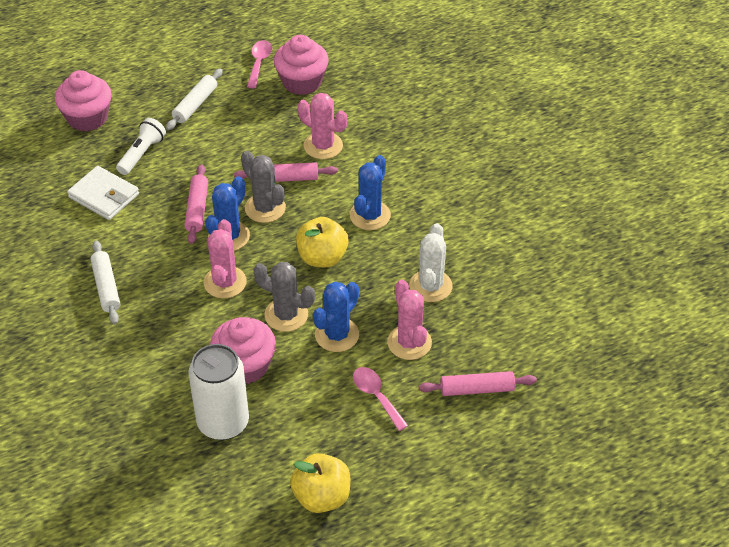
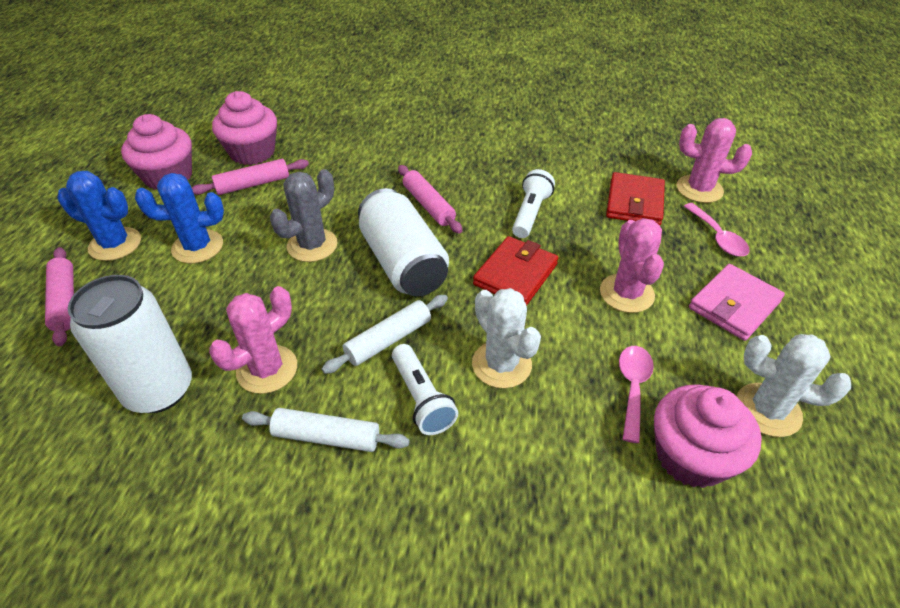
blue cactus: 3 -> 2
grey cactus: 2 -> 1
pink wallet: 0 -> 1
red wallet: 0 -> 2
white cactus: 1 -> 2
white can: 1 -> 2
white flashlight: 1 -> 2
white wallet: 1 -> 0
yellow apple: 2 -> 0

